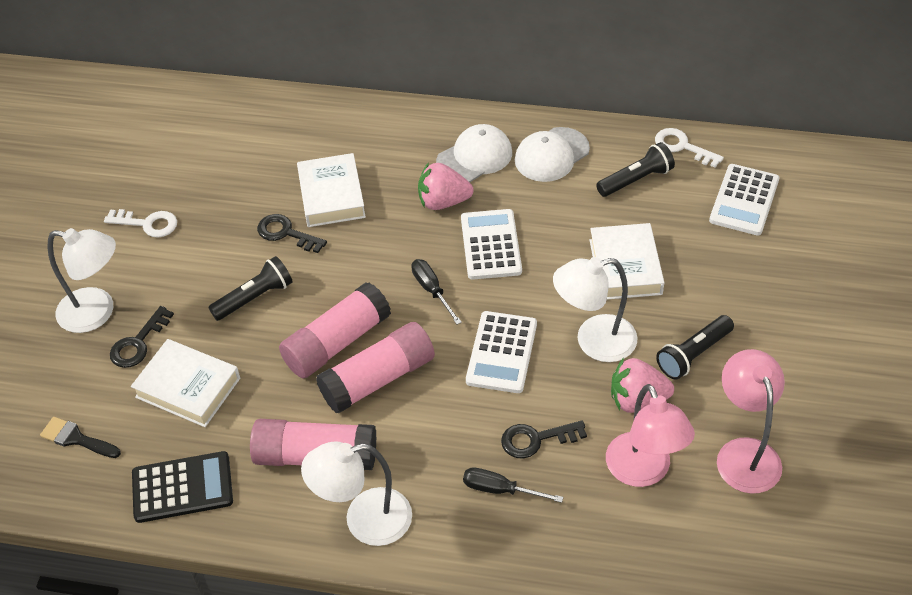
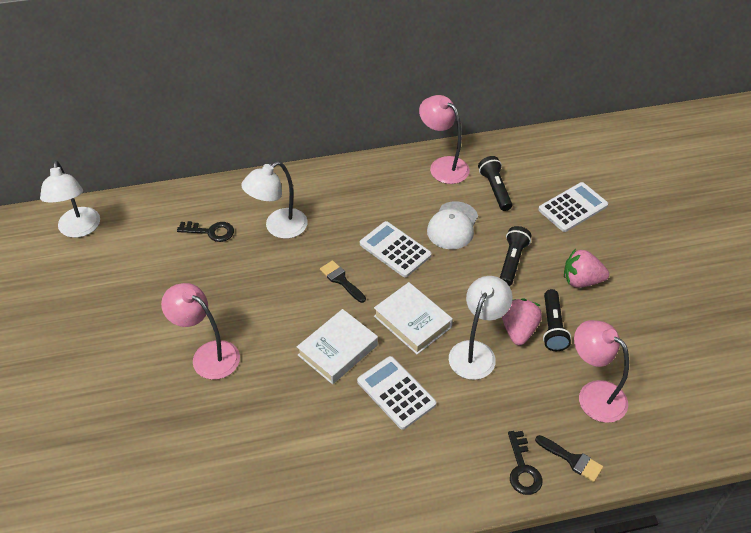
black brush: 1 -> 2
black calculator: 1 -> 0
black key: 3 -> 2
black screwdriver: 2 -> 0
pink glue stick: 3 -> 0
pink lamp: 2 -> 3
white book: 3 -> 2
white cap: 2 -> 1
white key: 2 -> 0

